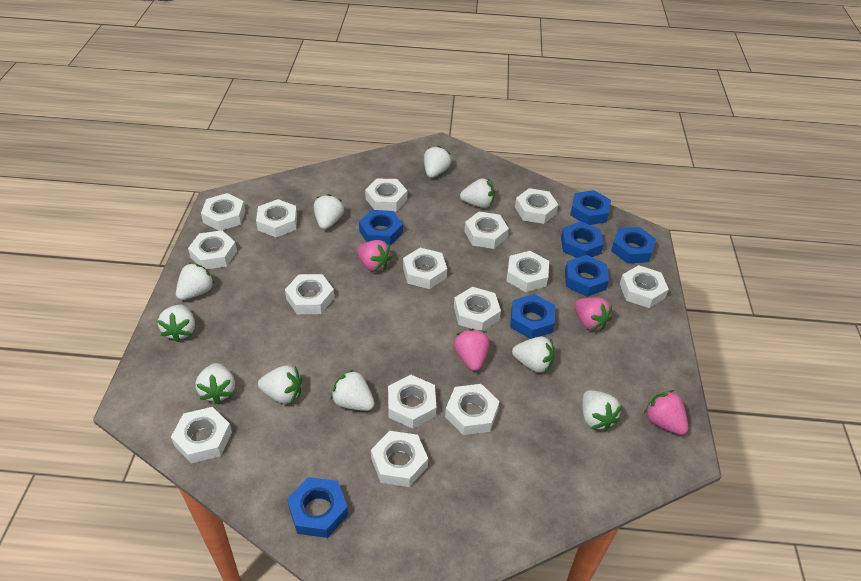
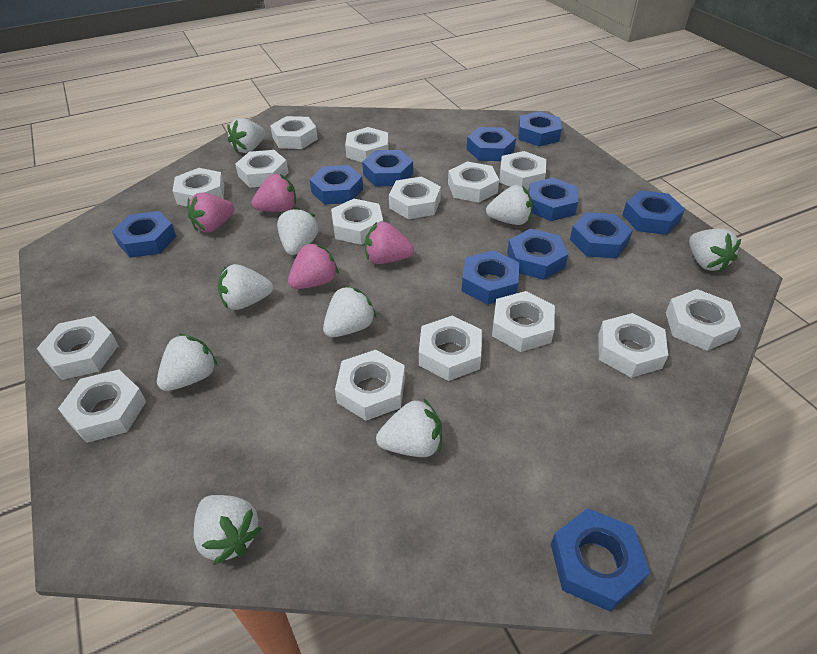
blue nut: 7 -> 11
white strawberry: 10 -> 9

